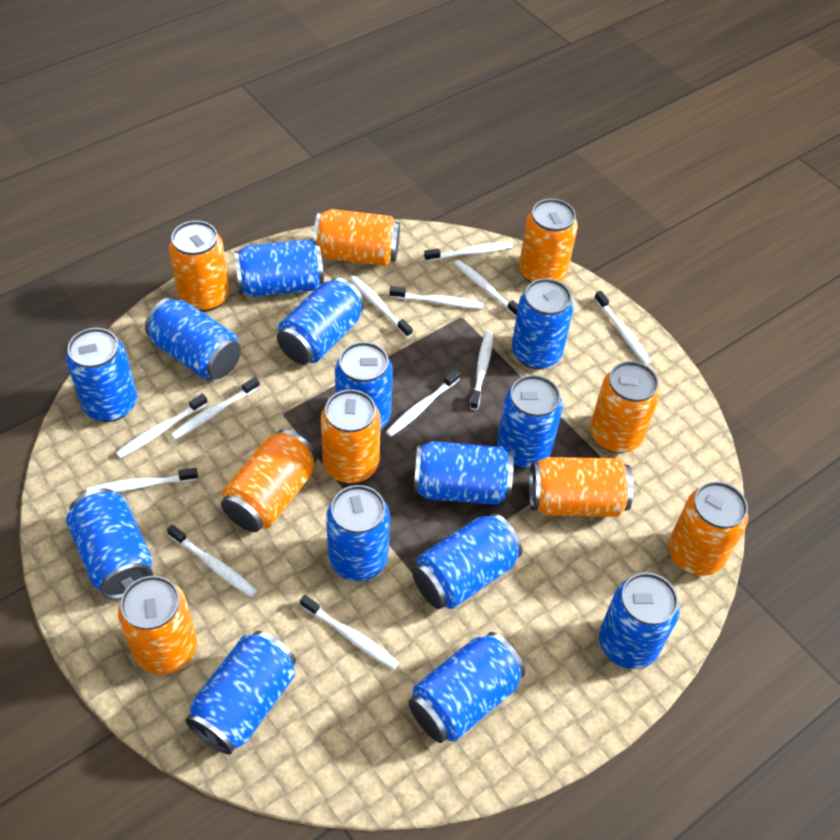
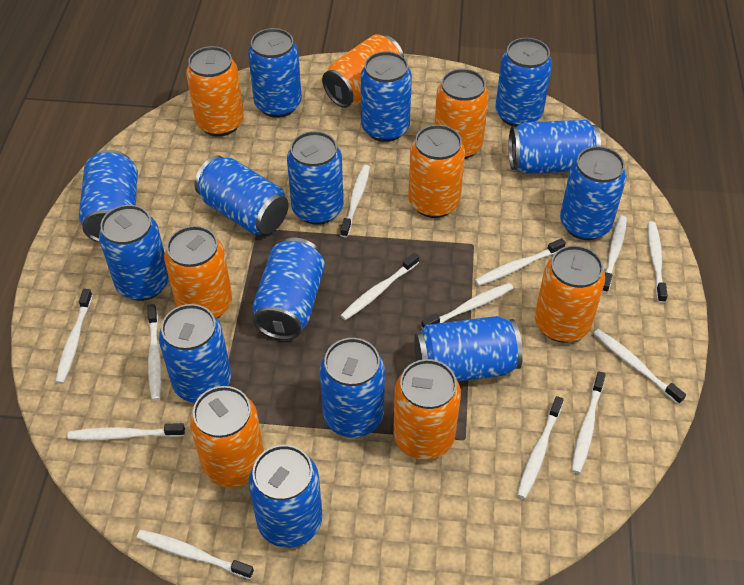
orange can: 9 -> 8
white toothbrush: 12 -> 13

